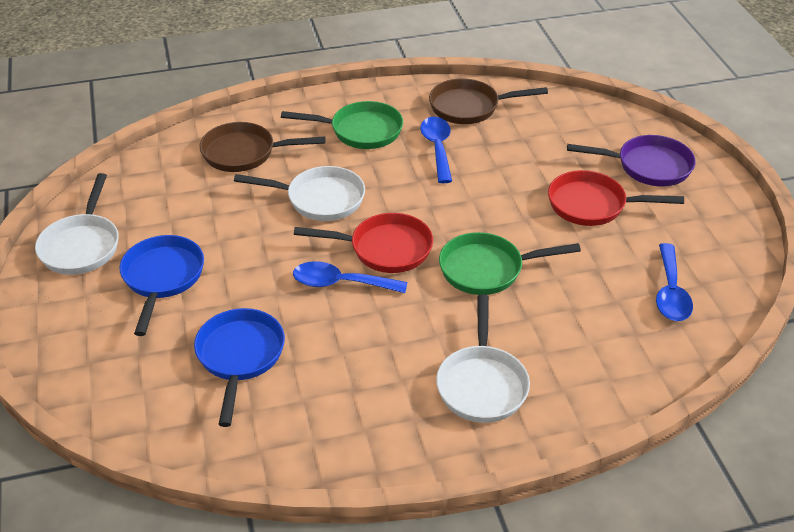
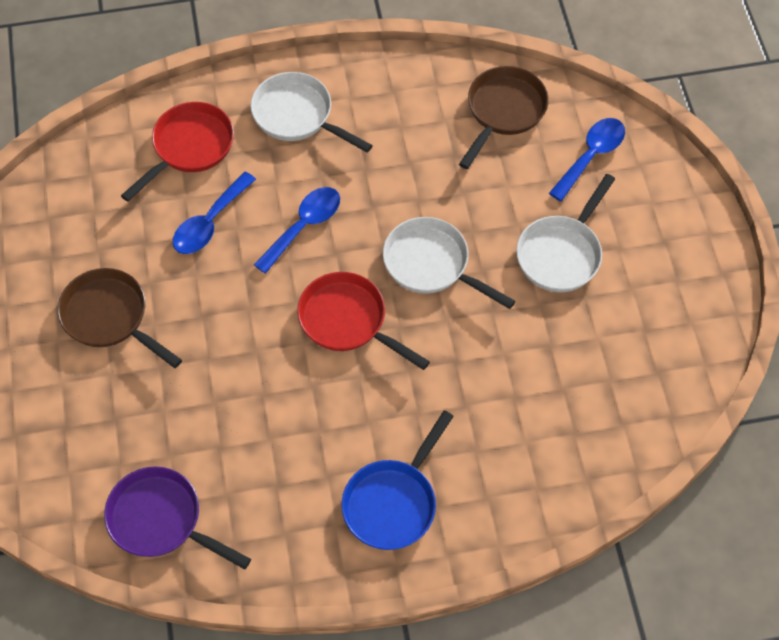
blue pan: 2 -> 1
green pan: 2 -> 0

